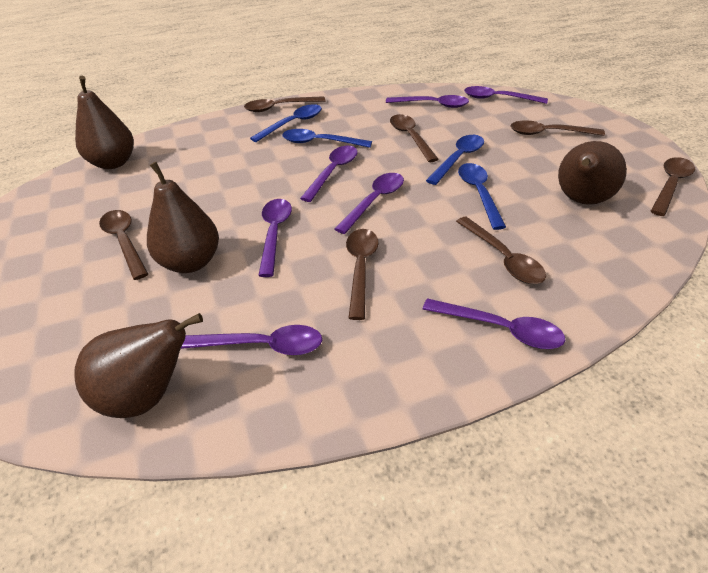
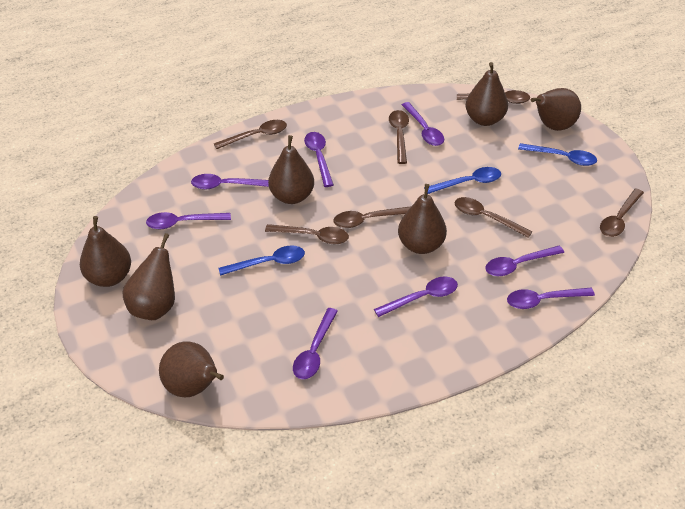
blue spoon: 4 -> 3
brown pear: 4 -> 7
purple spoon: 7 -> 8

